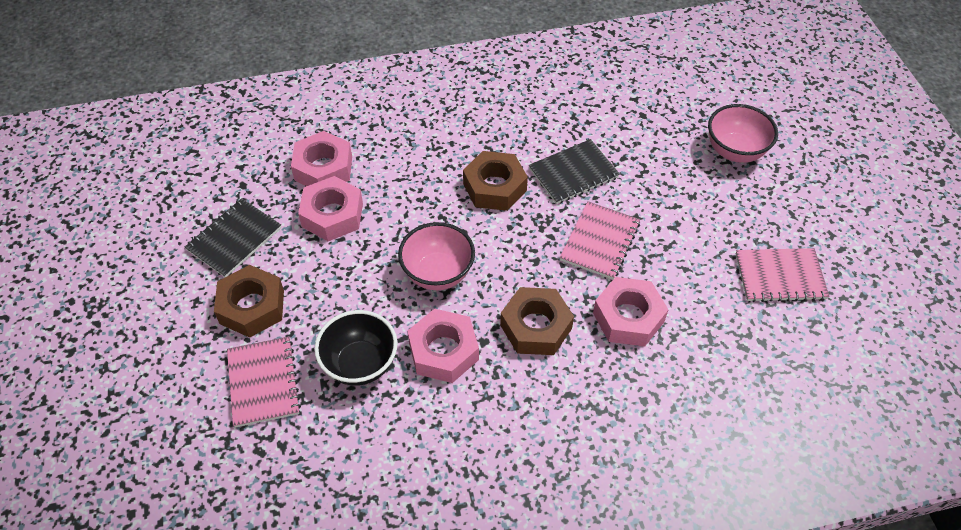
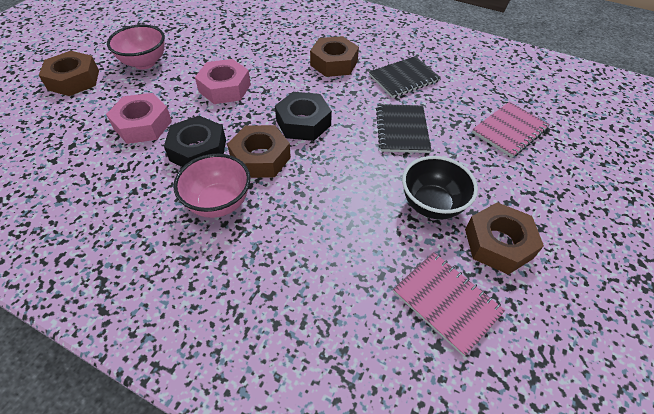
black nut: 0 -> 2
brown nut: 3 -> 4
pink notebook: 3 -> 2
pink nut: 4 -> 2

